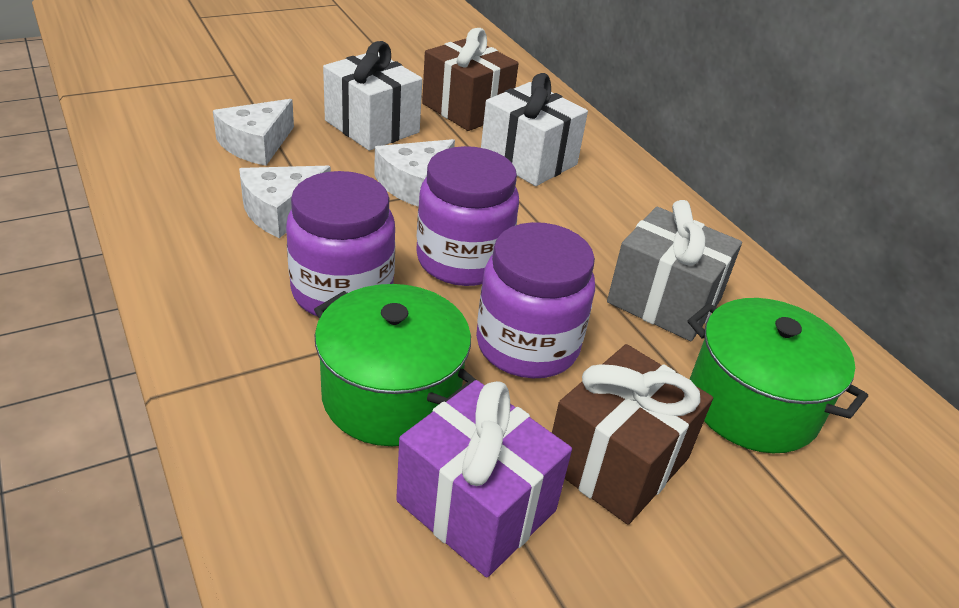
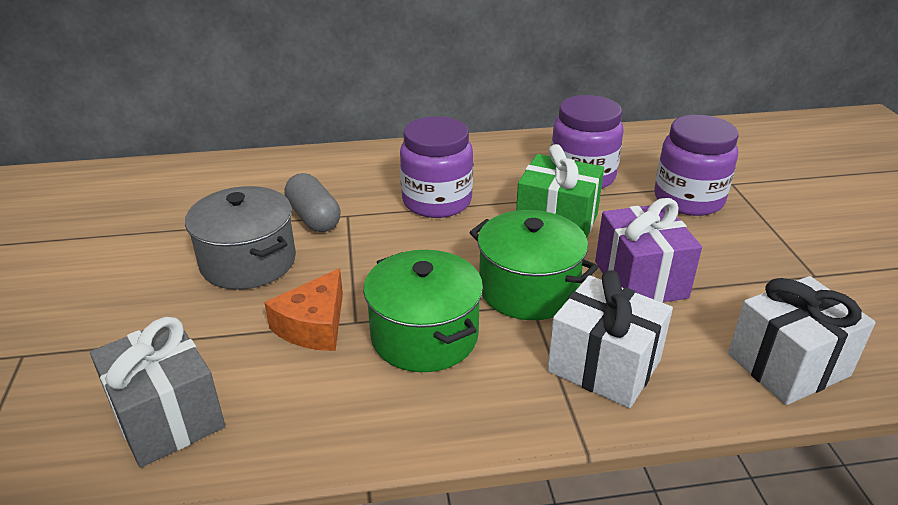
brown gift: 2 -> 0
green gift: 0 -> 1
grey capsule: 0 -> 1
grey pot: 0 -> 1
orange cheese: 0 -> 1
white cheese: 3 -> 0

